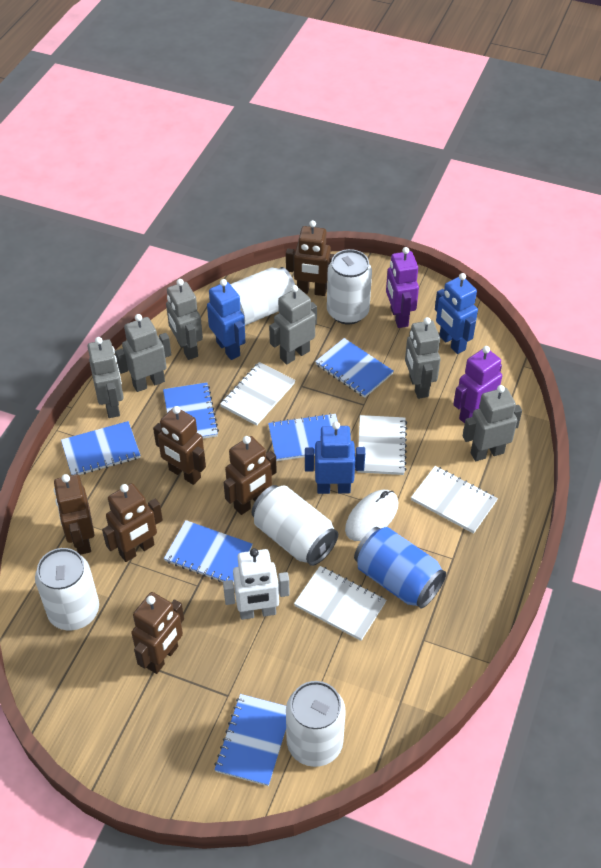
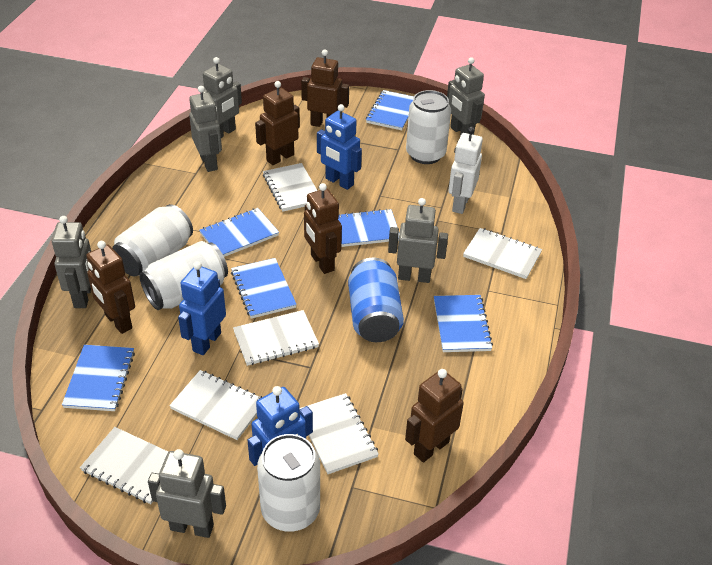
brown robot: 6 -> 5
purple robot: 2 -> 0
white can: 5 -> 4
white mouse: 1 -> 0
white notebook: 4 -> 6

